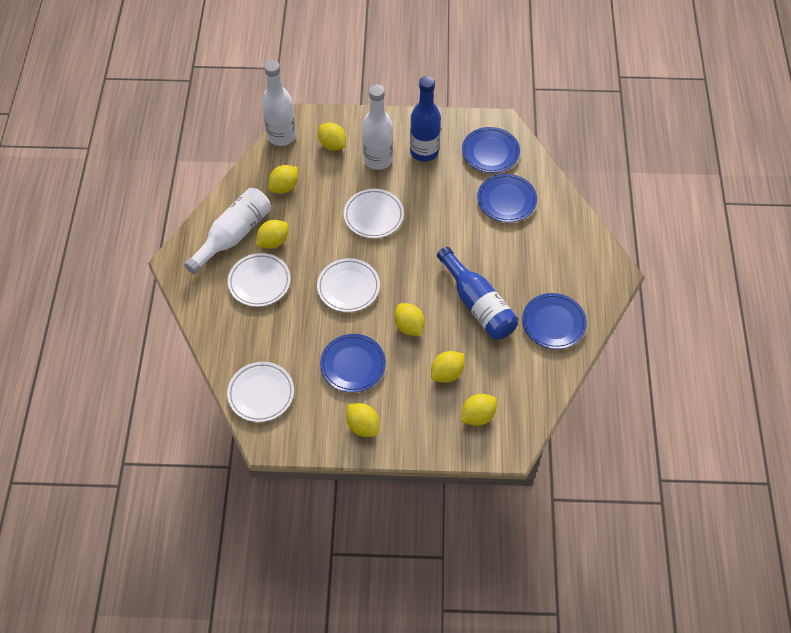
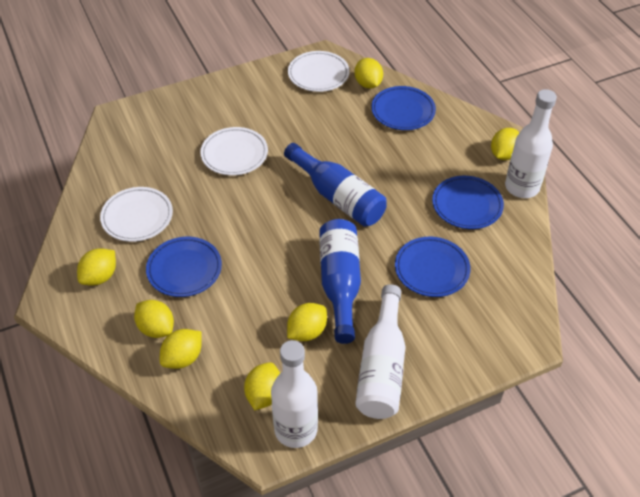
white plate: 4 -> 3

